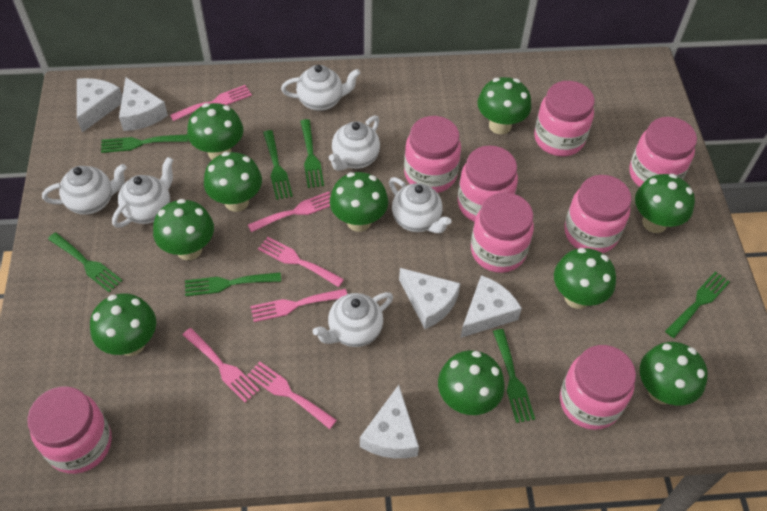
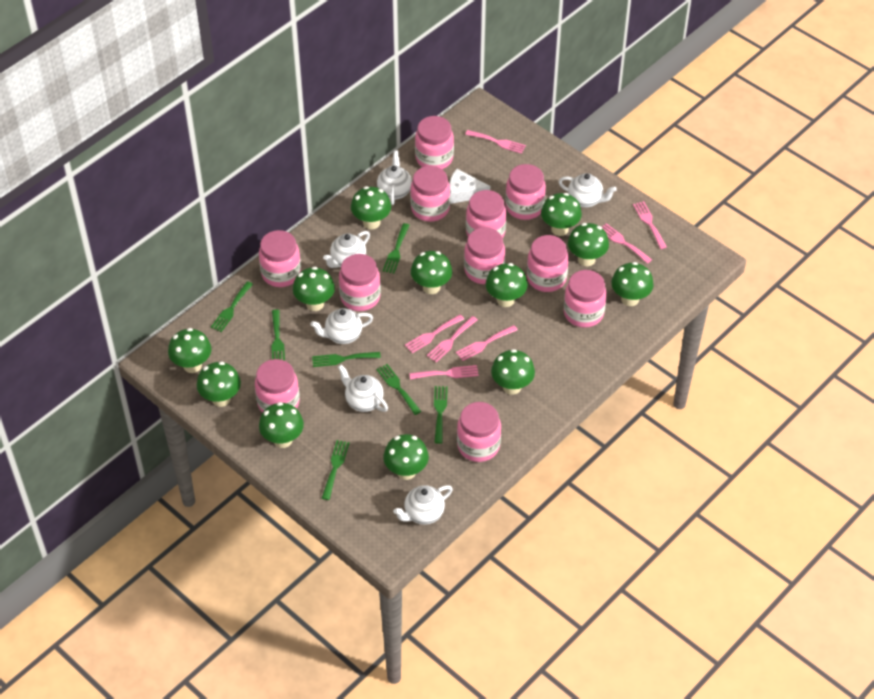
green mushroom: 10 -> 12
pink fork: 6 -> 7
pink jar: 8 -> 11
white cheese: 5 -> 1

